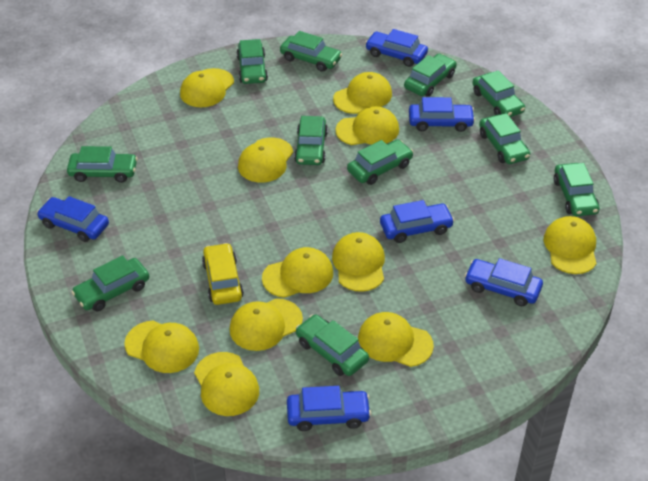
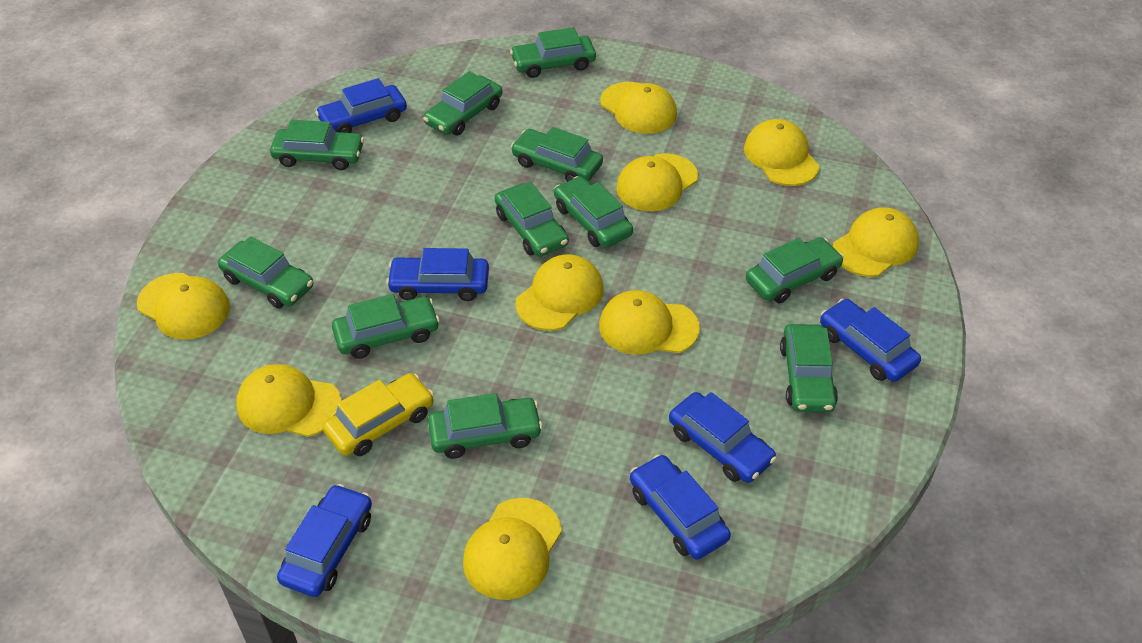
yellow cap: 11 -> 9

